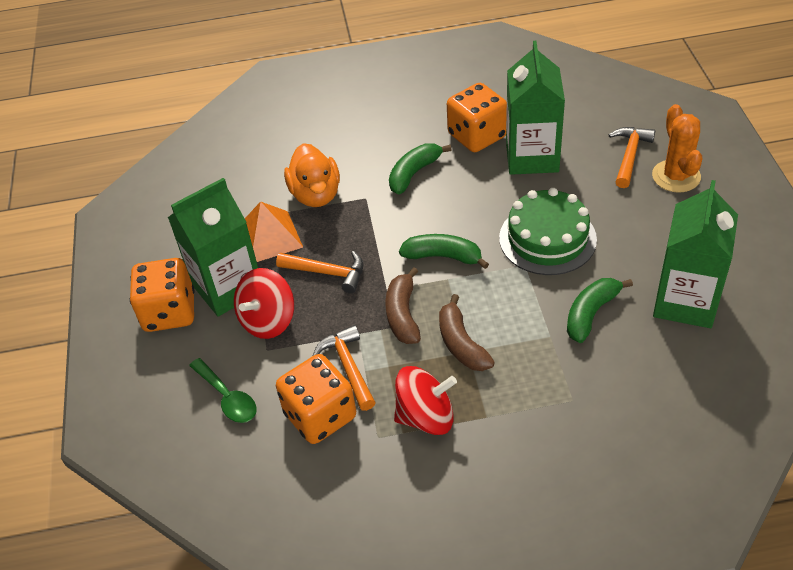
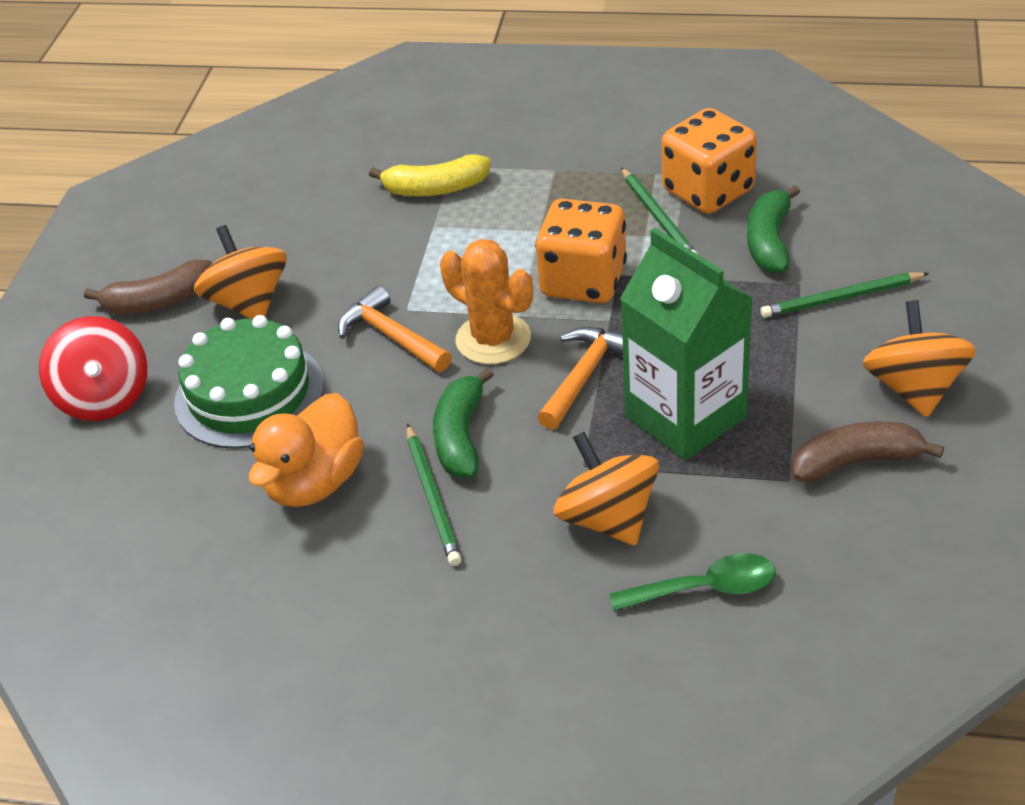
green banana: 3 -> 2
green carton: 3 -> 1
green pencil: 0 -> 3
orange dice: 3 -> 2
orange hammer: 3 -> 2
orange pyramid: 1 -> 0
orange spinning top: 0 -> 3
red spinning top: 2 -> 1
yellow banana: 0 -> 1

